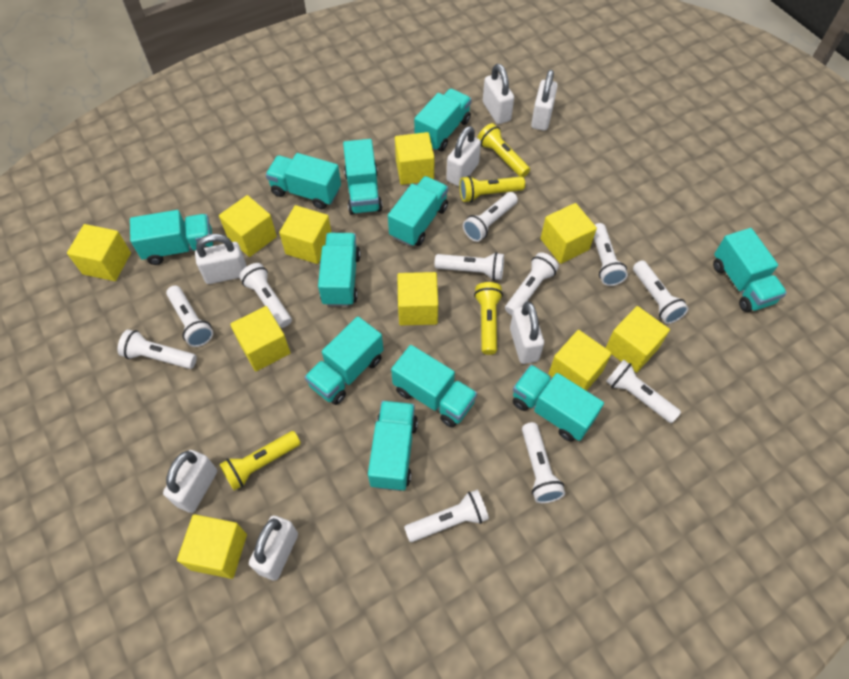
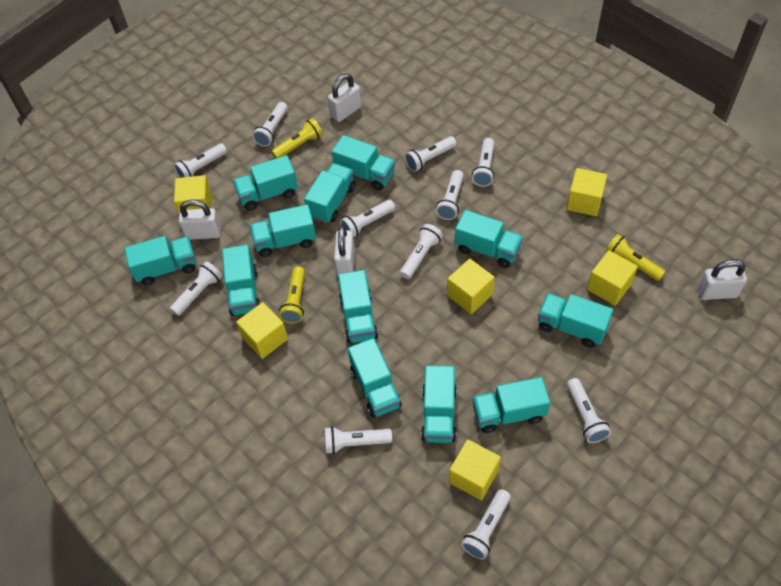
turquoise truck: 11 -> 12
white padlock: 7 -> 4
yellow cube: 10 -> 6
yellow flashlight: 4 -> 3

